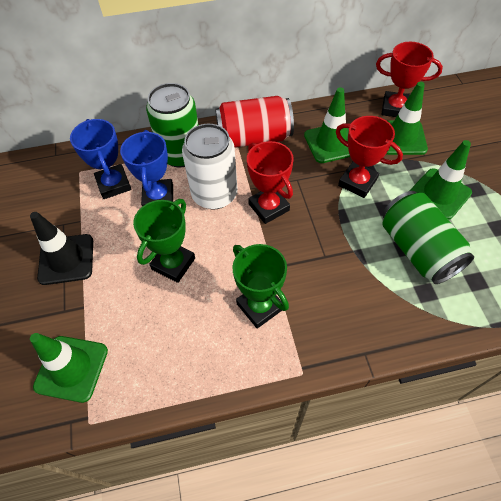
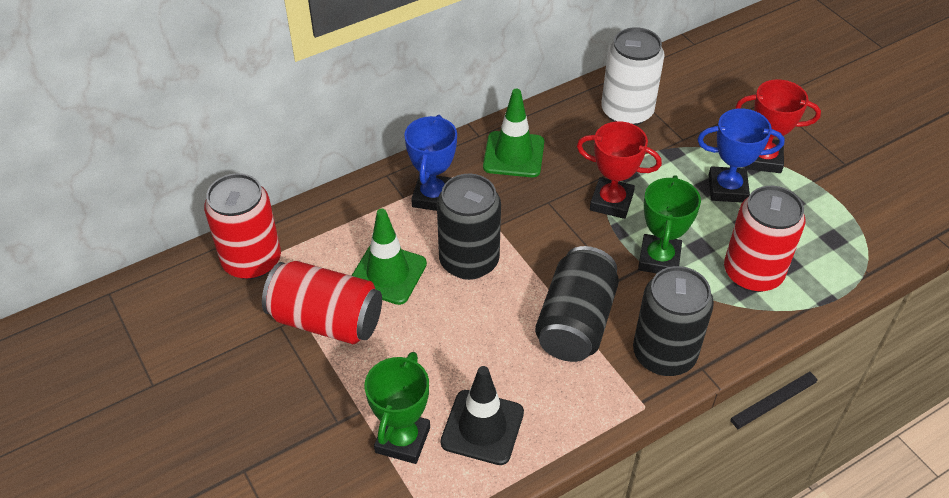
black can: 0 -> 3
green can: 2 -> 0
green traffic cone: 4 -> 2
red can: 1 -> 3
red trophy: 3 -> 2

